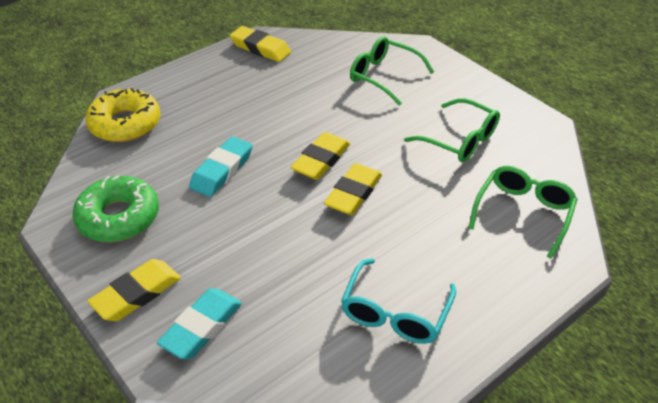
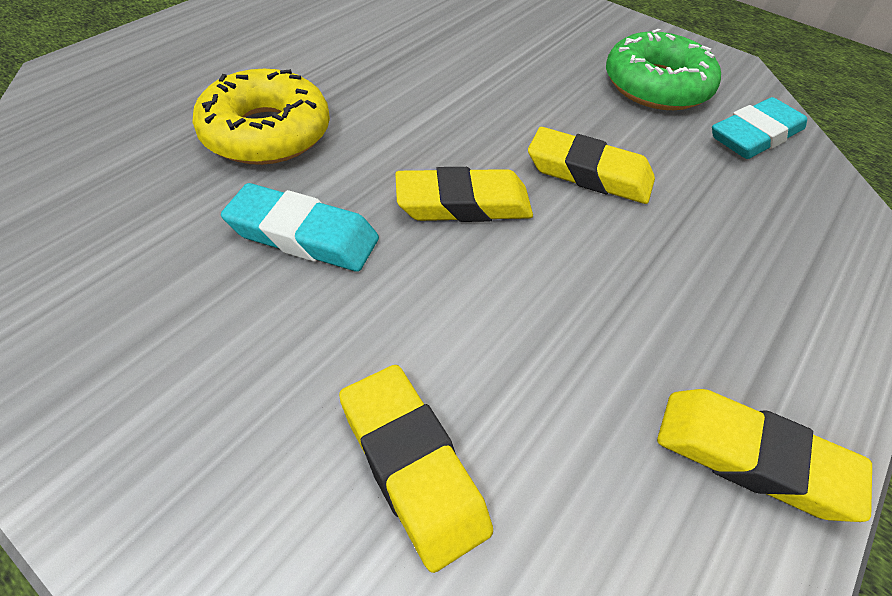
green glasses: 3 -> 0
turquoise glasses: 1 -> 0

